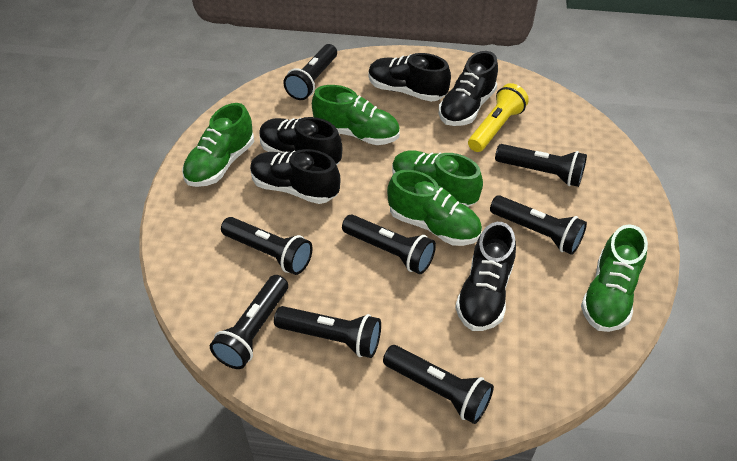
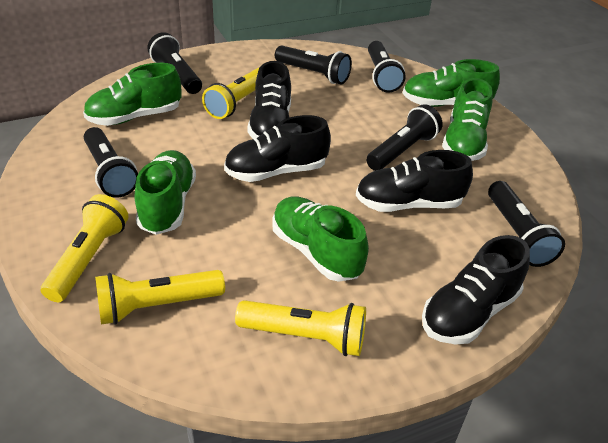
black flashlight: 8 -> 6
black shoe: 5 -> 4
yellow flashlight: 1 -> 4

